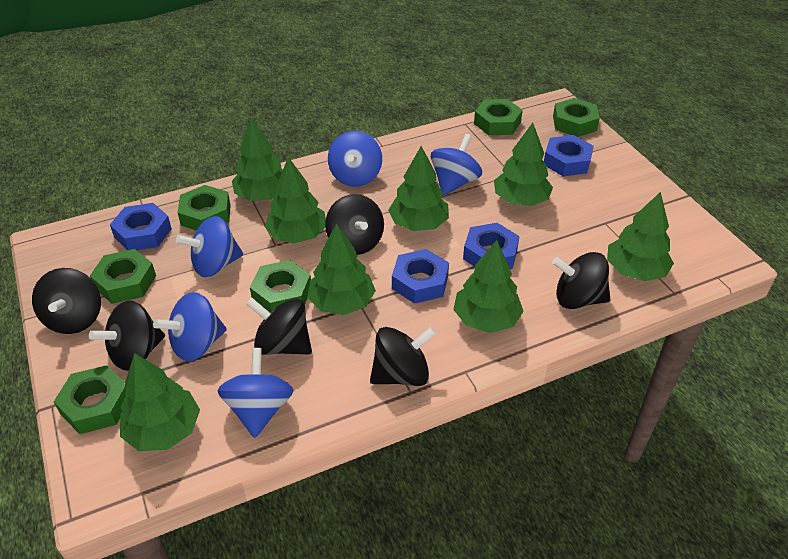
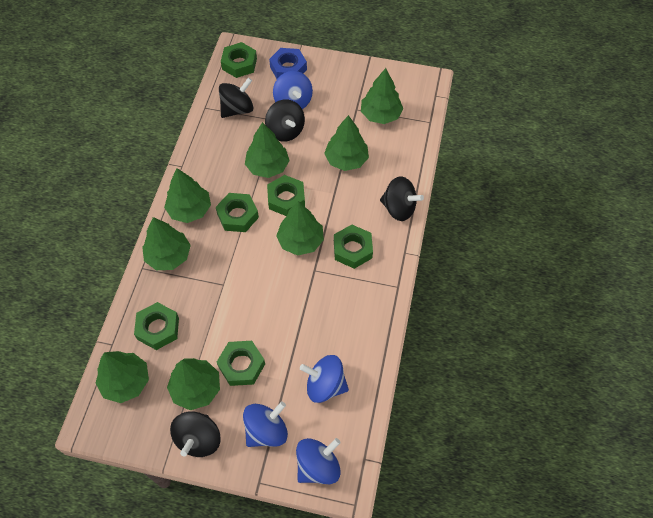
black spinning top: 6 -> 4
blue nut: 4 -> 1
blue spinning top: 5 -> 4

